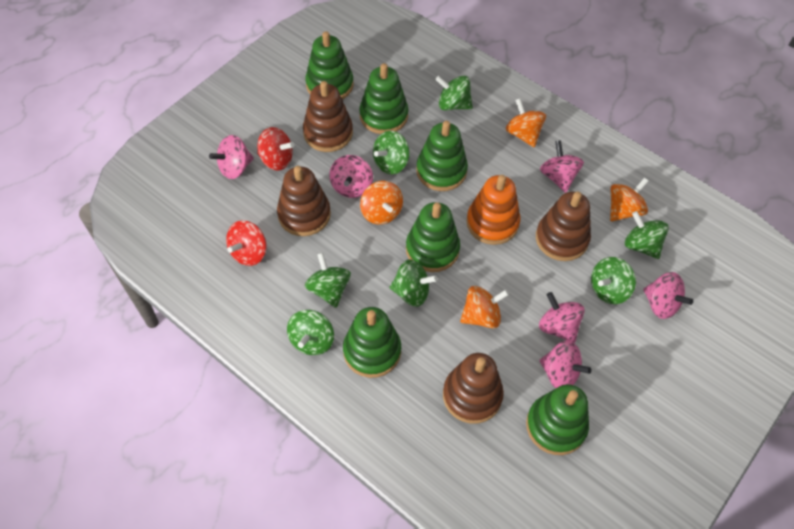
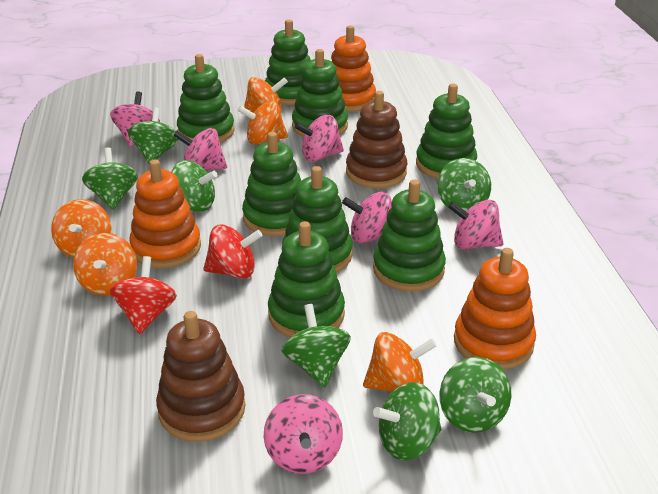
brown stacking toy: 4 -> 2
green stacking toy: 6 -> 8
orange spinning top: 4 -> 5
orange stacking toy: 1 -> 3

